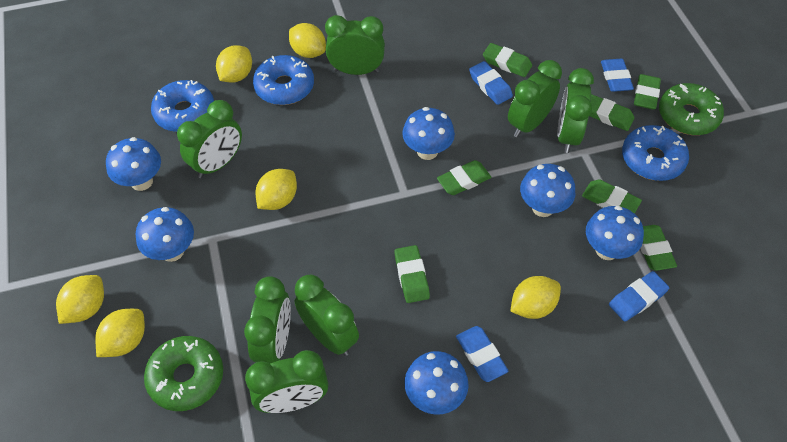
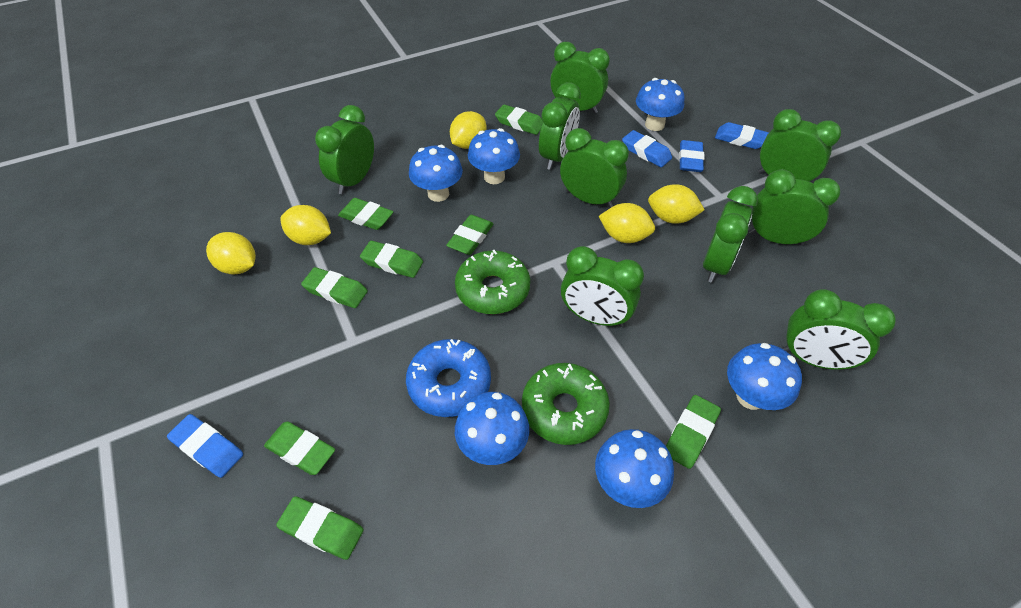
blue donut: 3 -> 1
green clock: 7 -> 9
green eraser: 7 -> 8
yellow lemon: 6 -> 5

